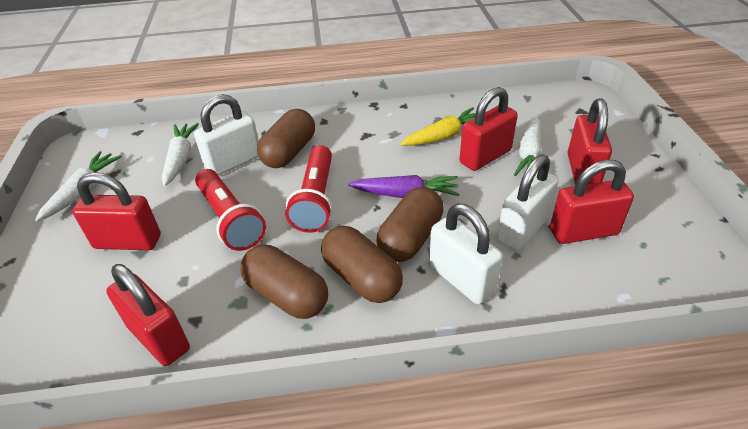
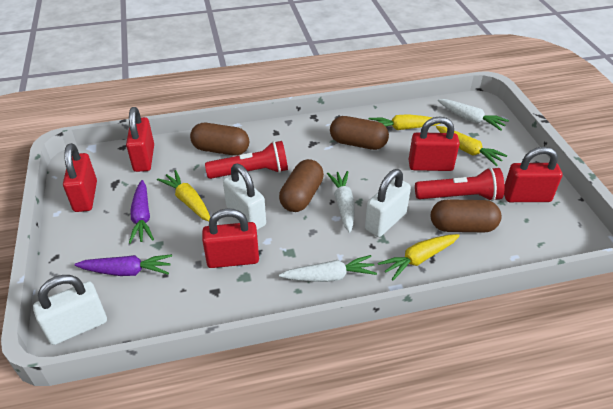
purple carrot: 1 -> 2
yellow carrot: 1 -> 4

